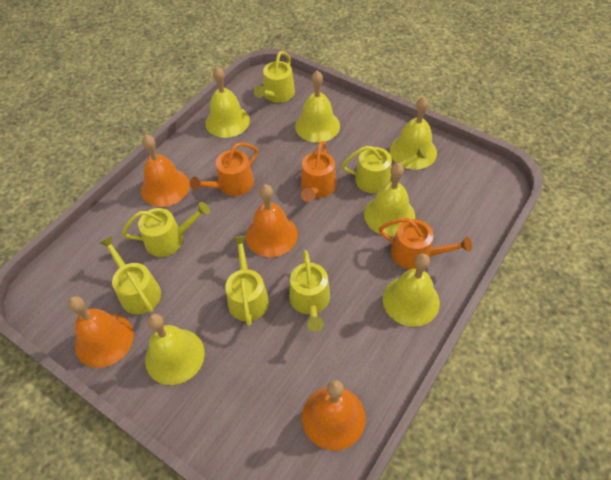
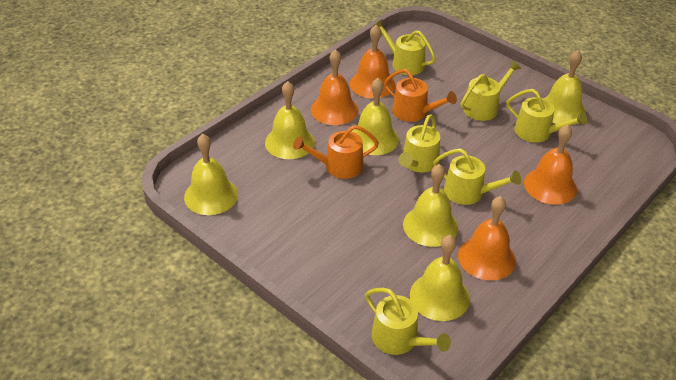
orange watering can: 3 -> 2

